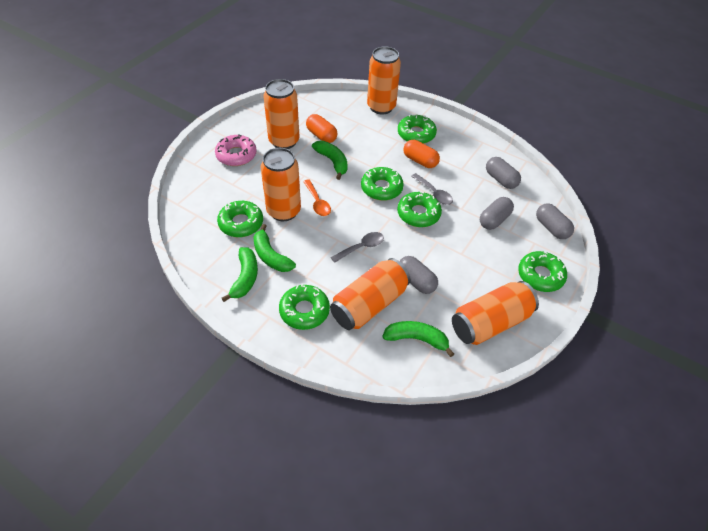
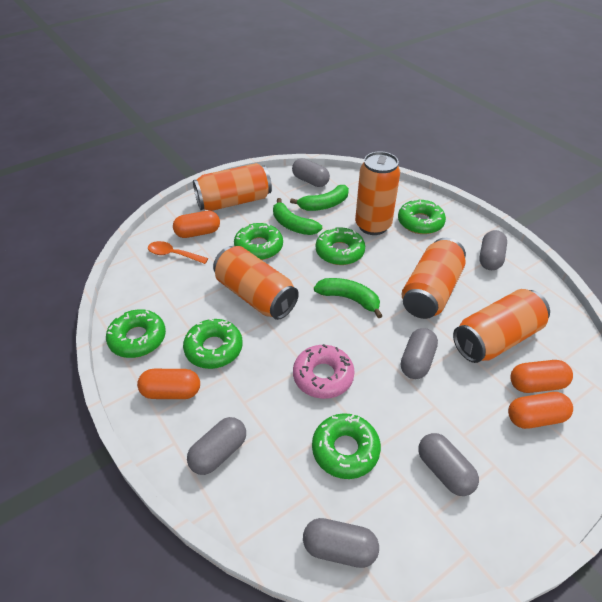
green banana: 4 -> 3
grey capsule: 4 -> 6
grey spoon: 2 -> 0
orange capsule: 2 -> 4

